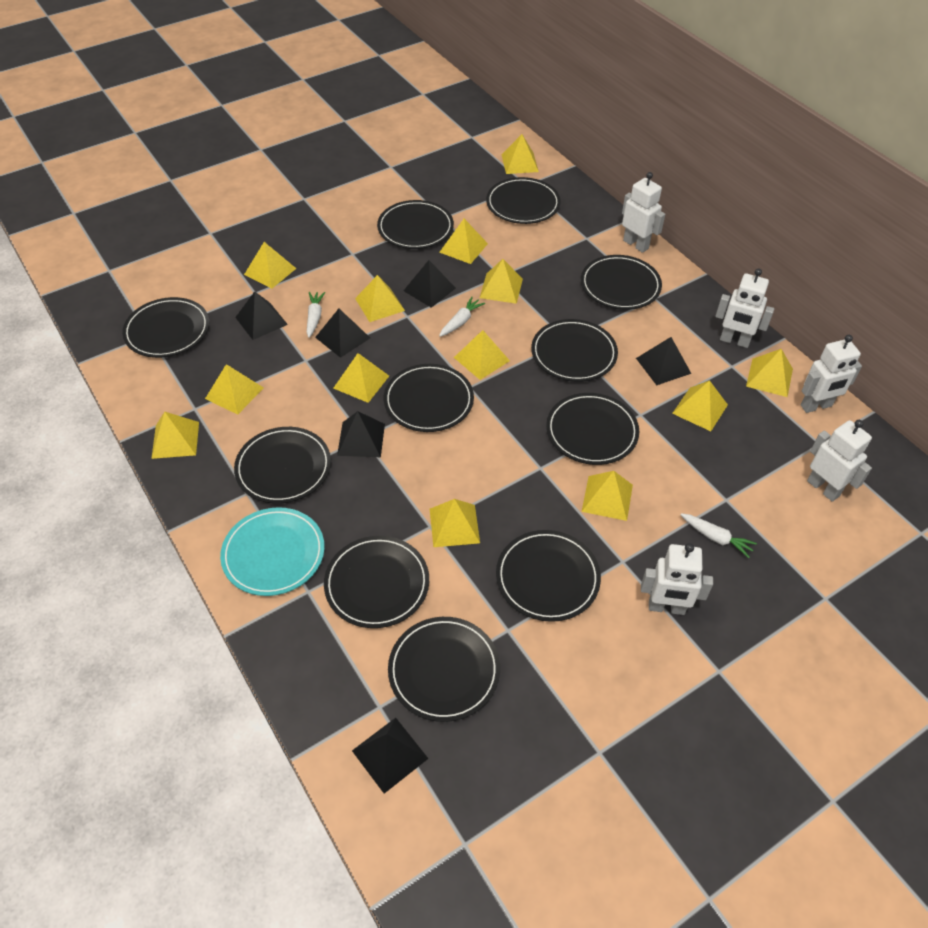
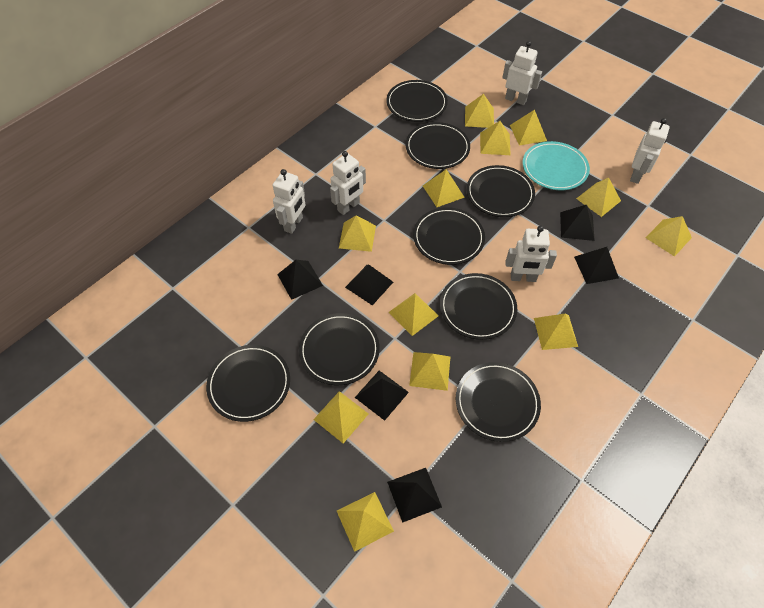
black plate: 11 -> 8
white carrot: 3 -> 0
yellow pyramid: 13 -> 12

